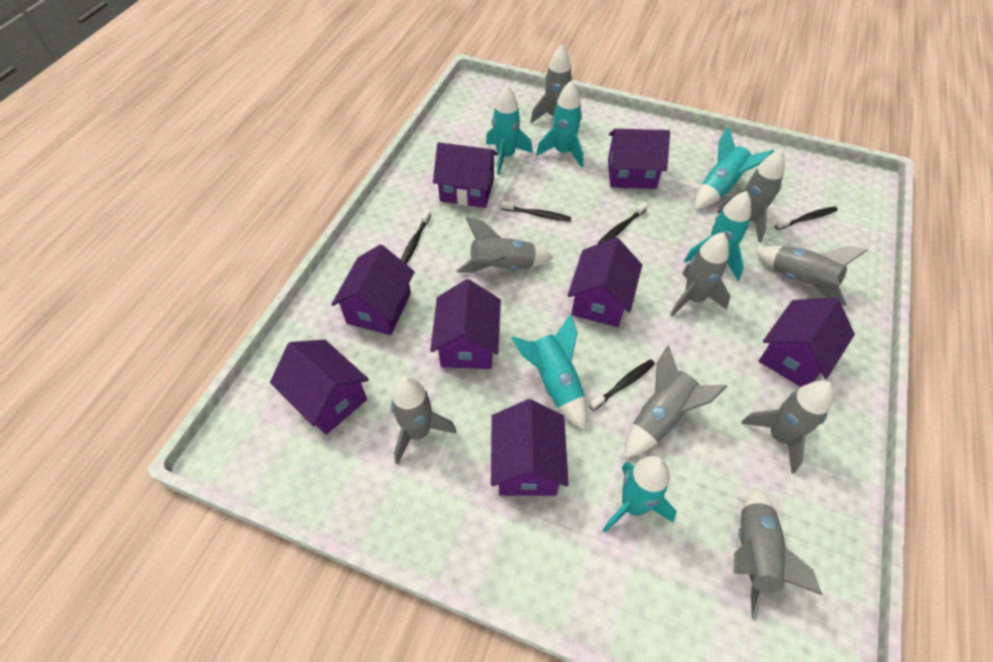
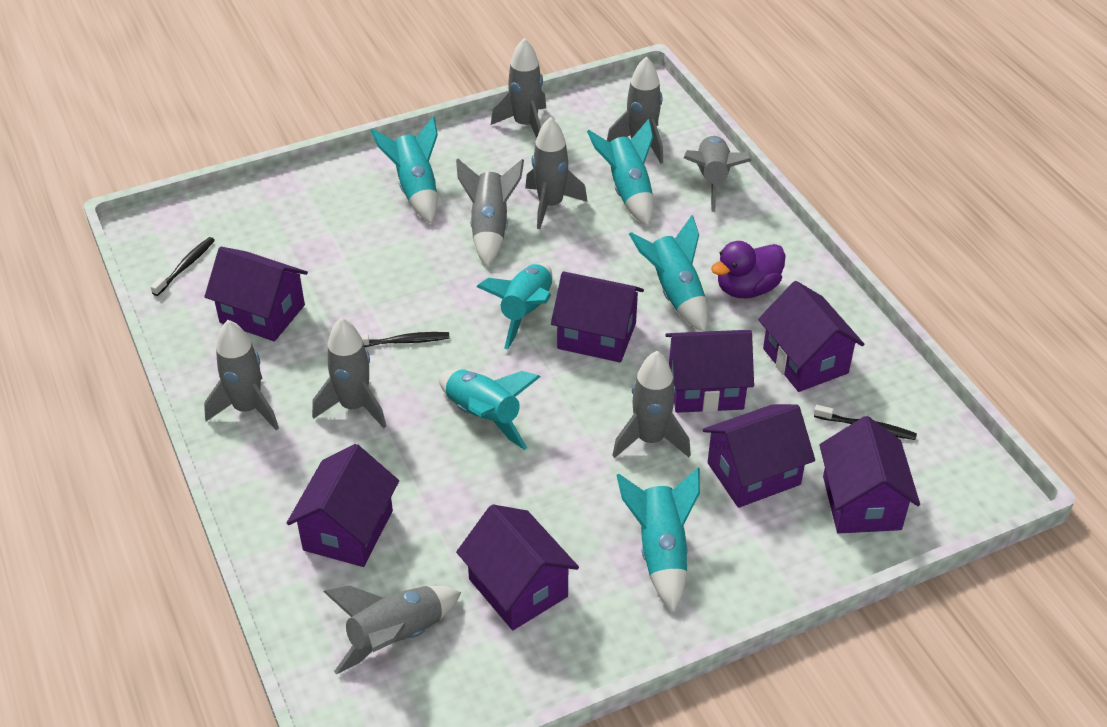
black toothbrush: 5 -> 3
purple duck: 0 -> 1

